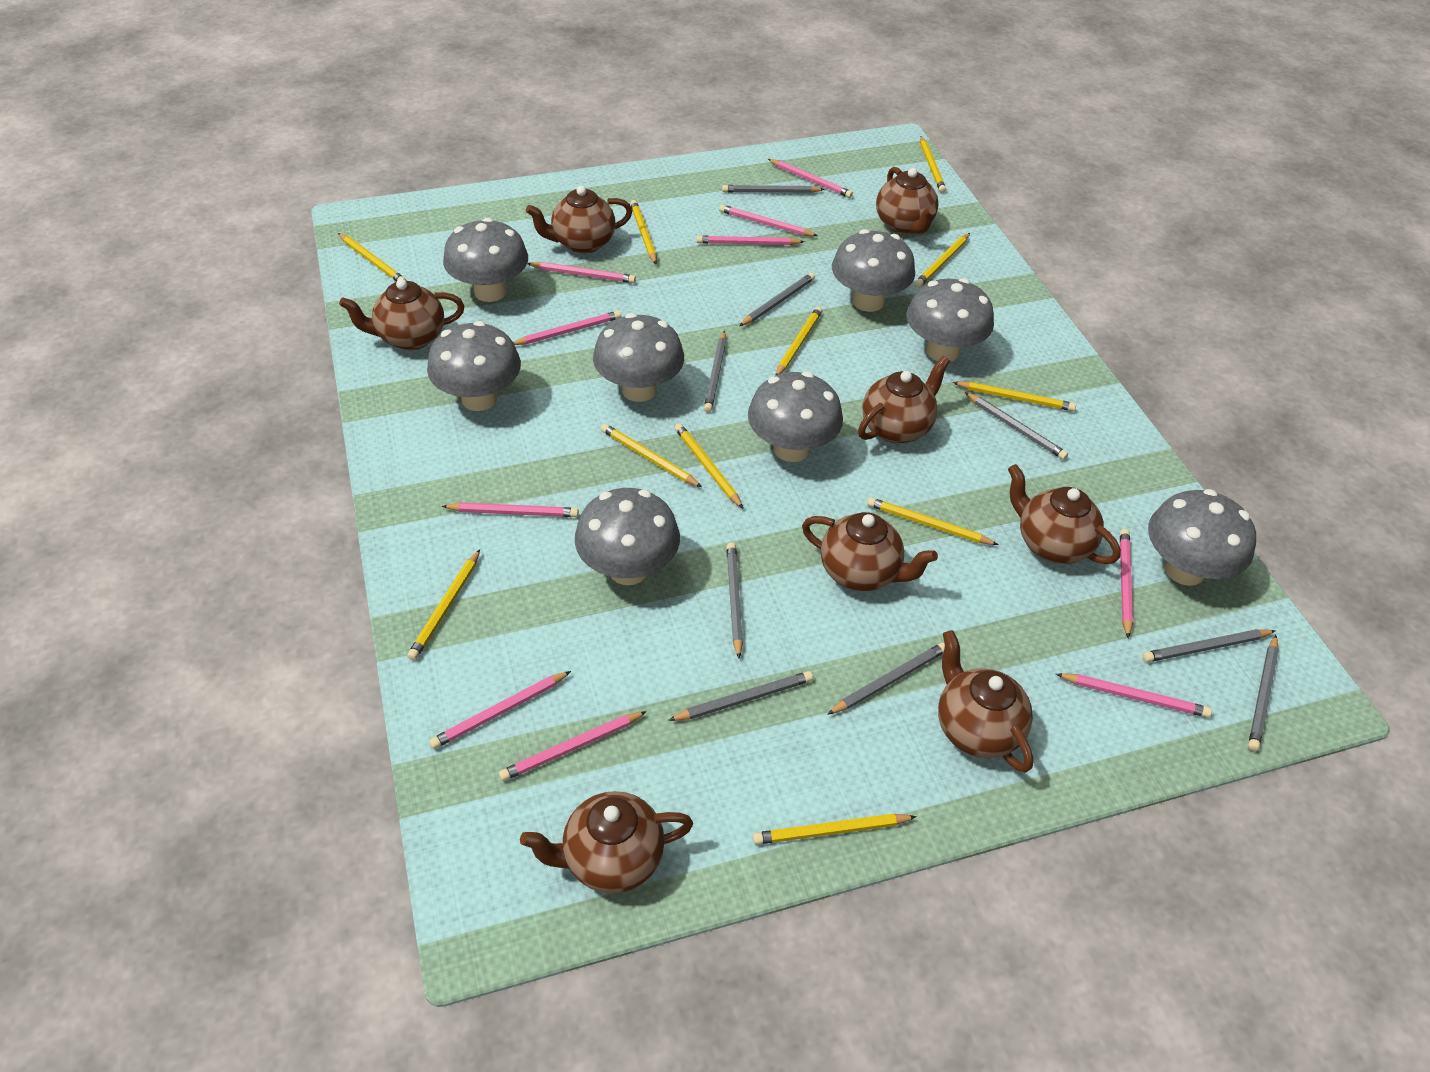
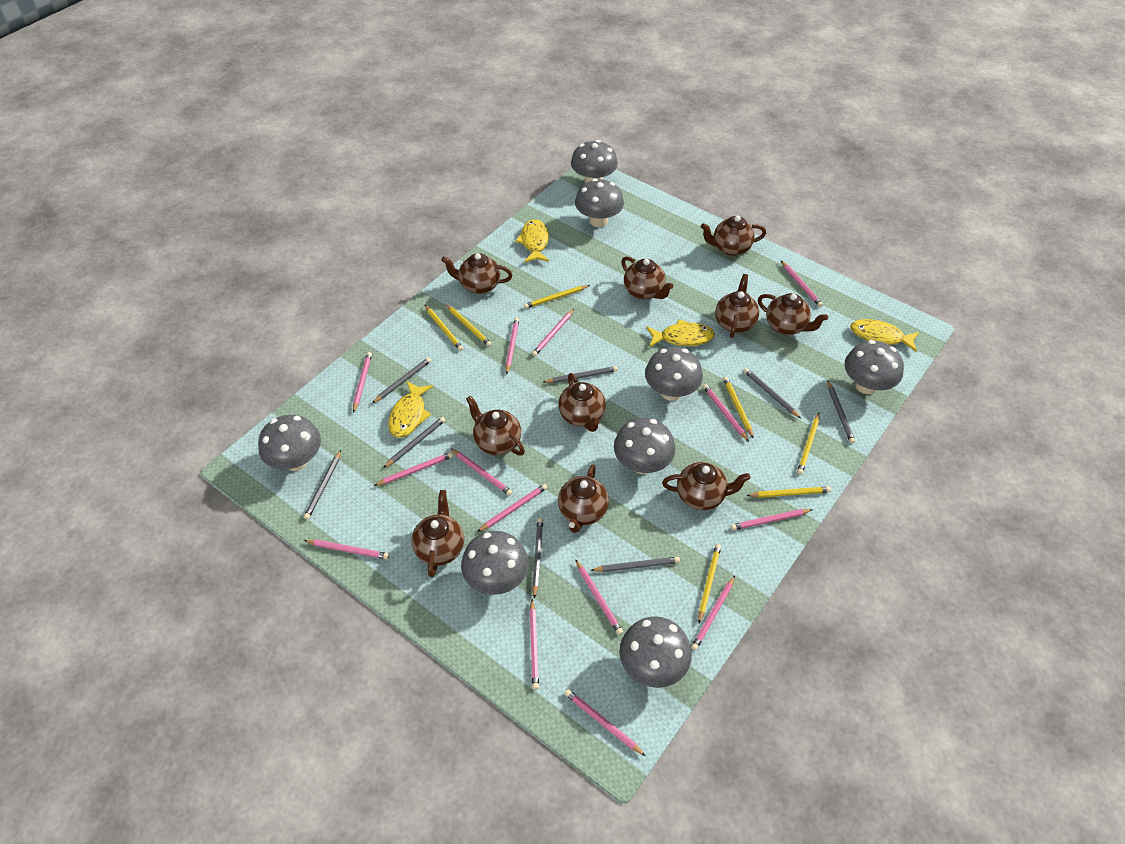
brown teapot: 8 -> 10
grey pencil: 9 -> 8
pink pencil: 10 -> 14
yellow fish: 0 -> 4
yellow pencil: 11 -> 7

